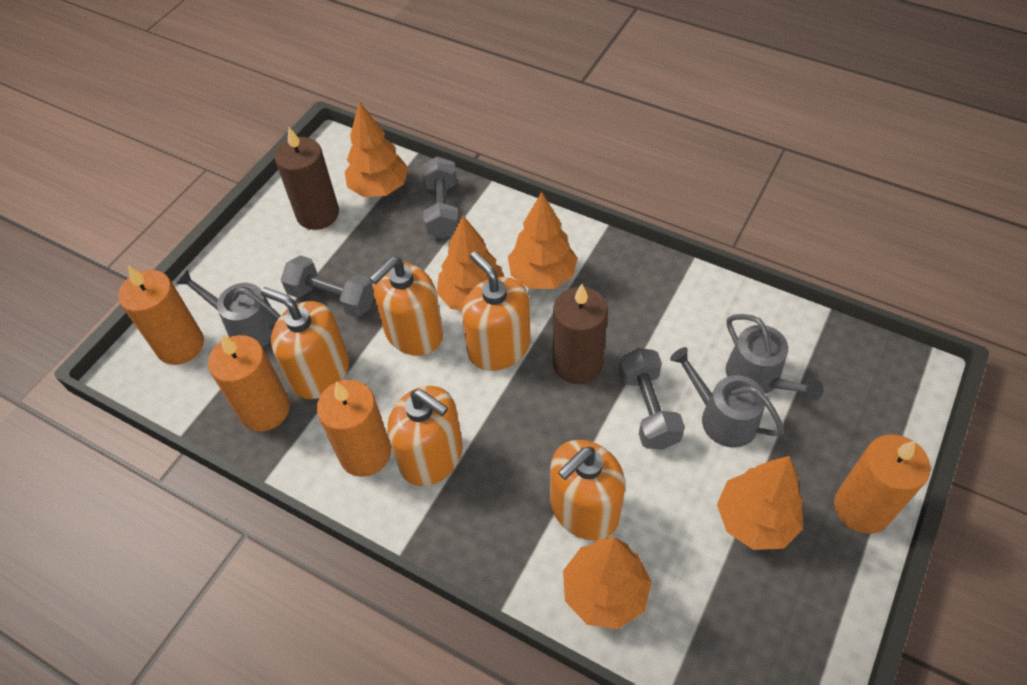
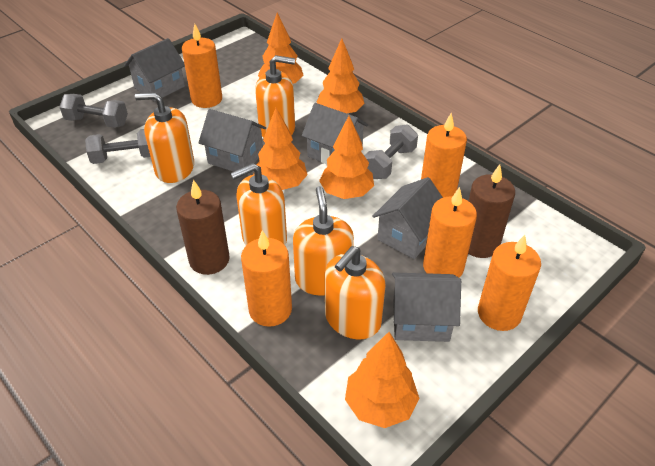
grey house: 0 -> 5
grey watering can: 3 -> 0
orange candle: 4 -> 5

